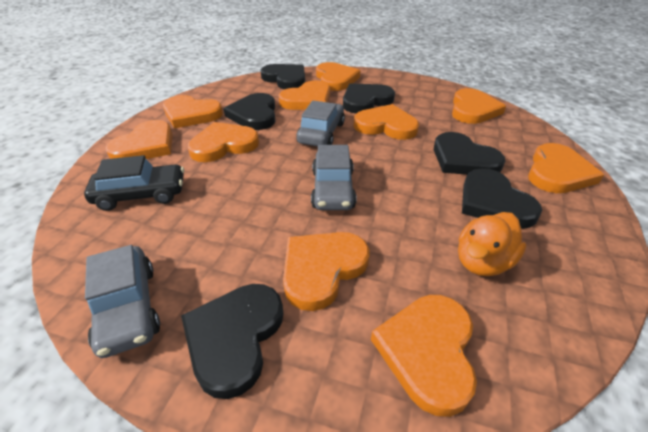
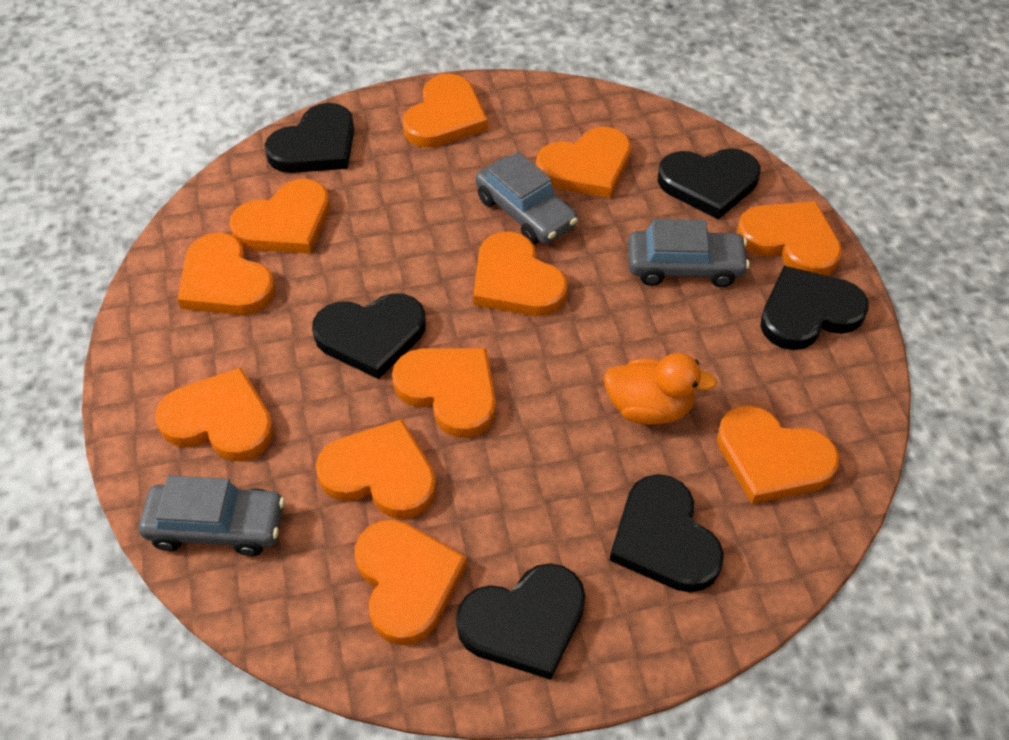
black car: 1 -> 0
orange heart: 10 -> 11

